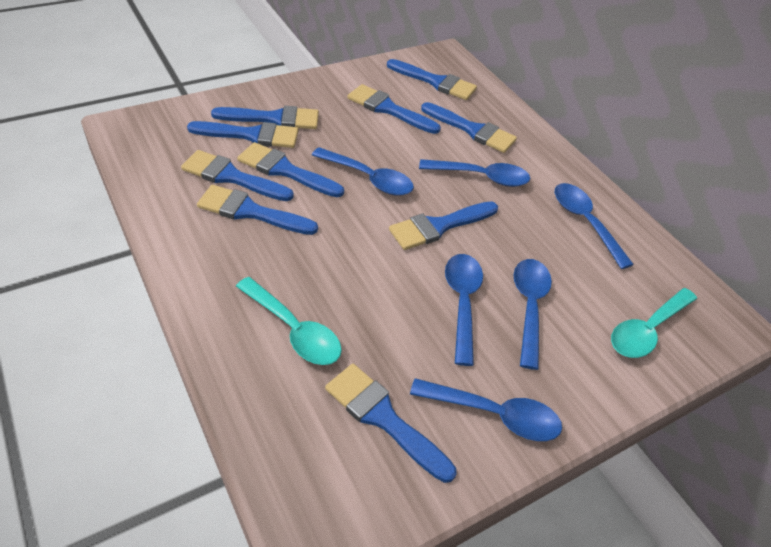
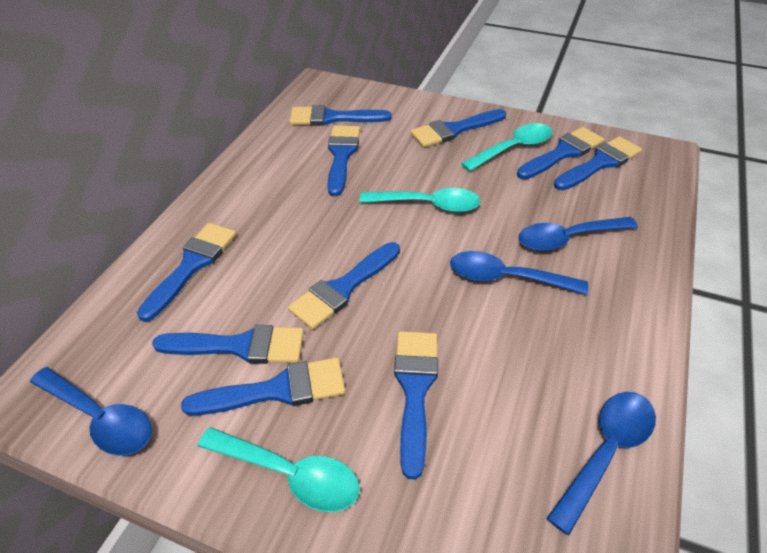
blue spoon: 6 -> 4
turquoise spoon: 2 -> 3

